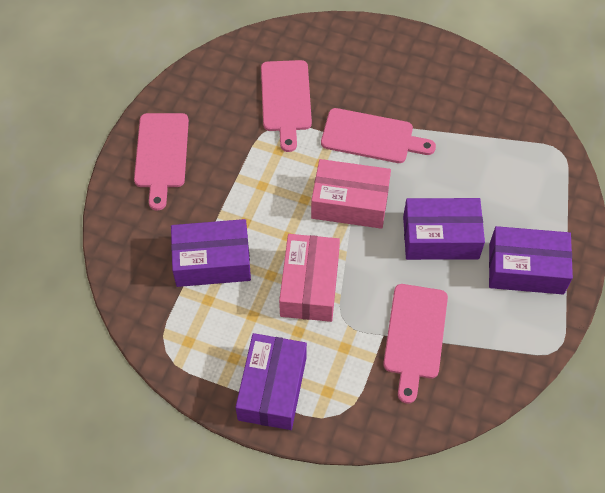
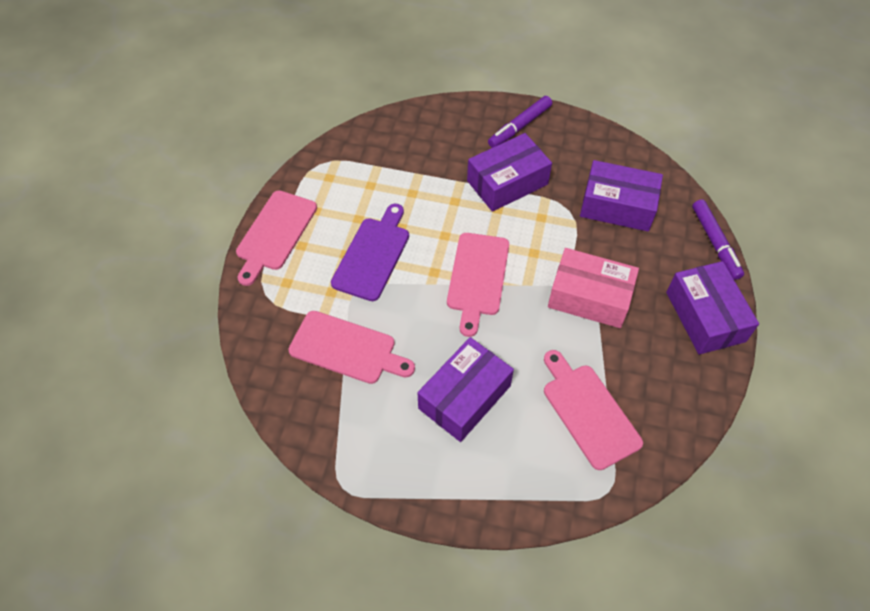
pink box: 2 -> 1
purple cutting board: 0 -> 1
purple marker: 0 -> 2

